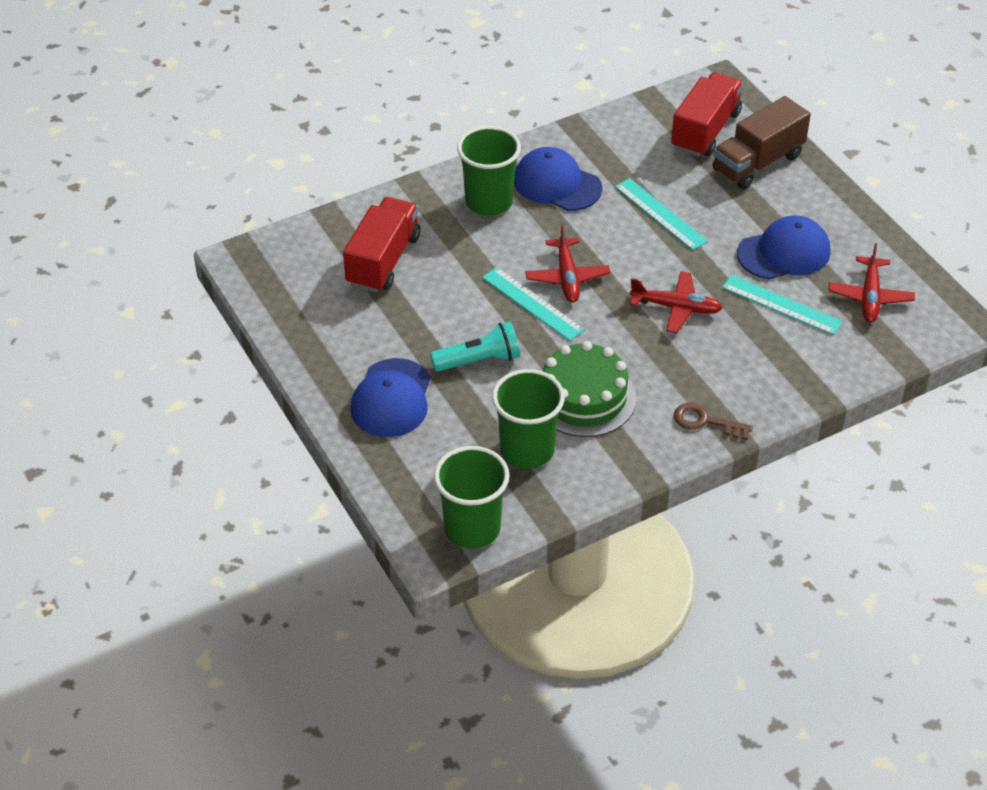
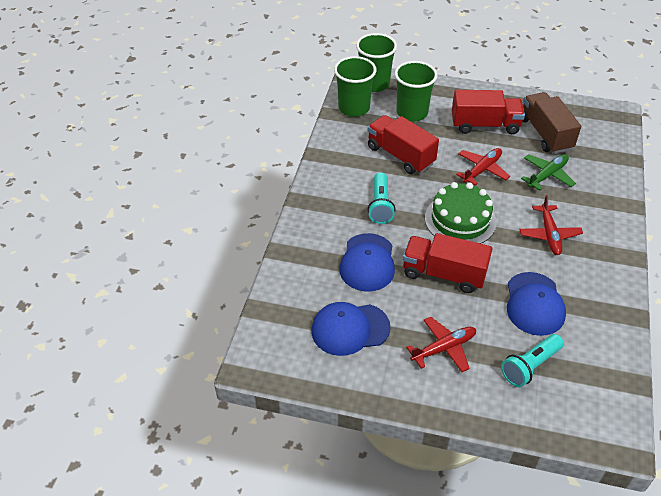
brown key: 1 -> 0
green plane: 0 -> 1
red truck: 2 -> 3
turquoise flashlight: 1 -> 2
turquoise ruler: 3 -> 0

